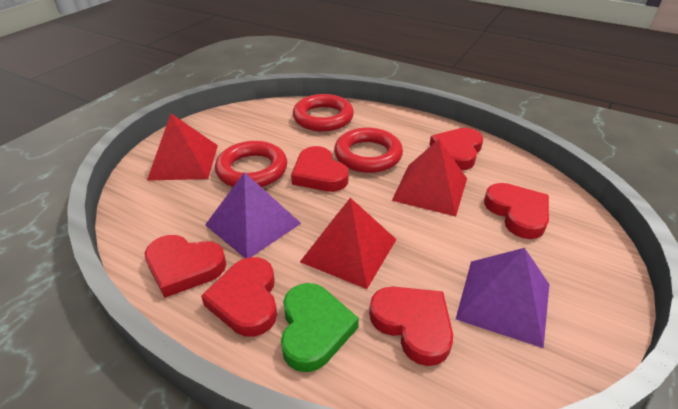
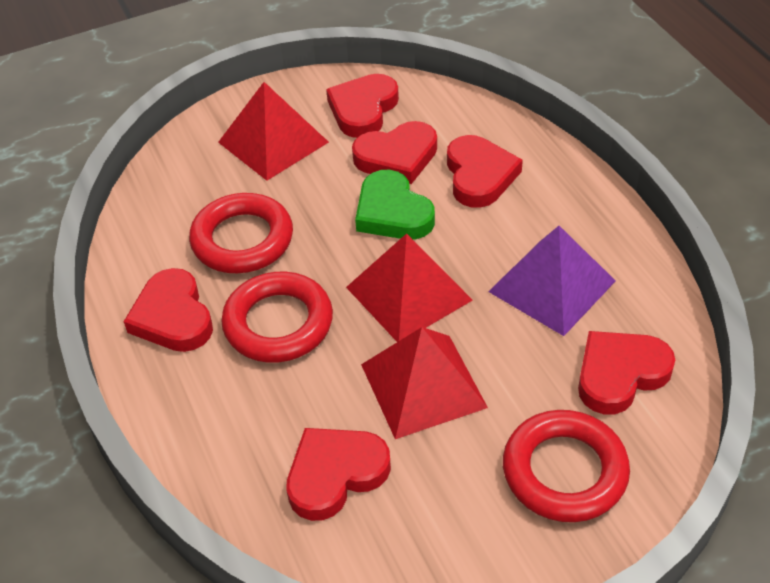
purple pyramid: 2 -> 1

